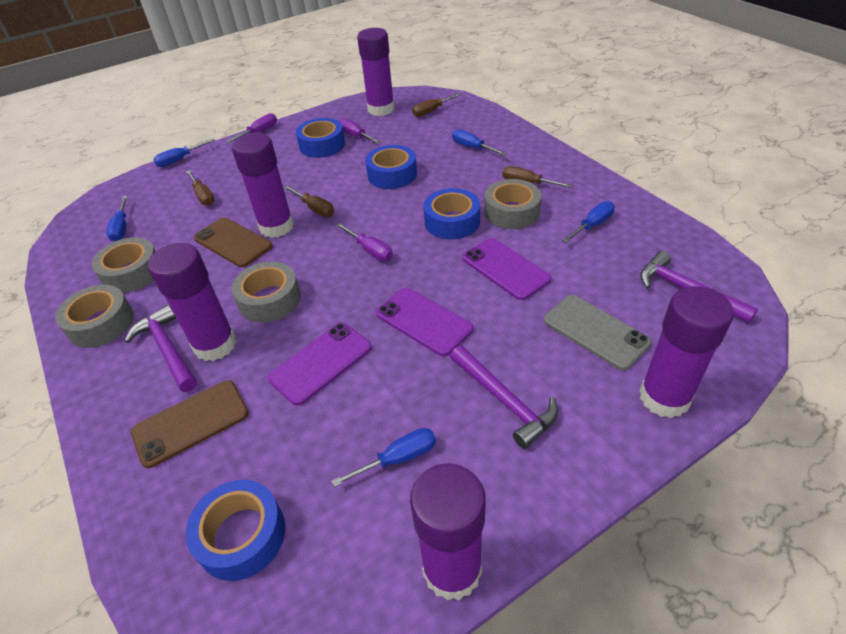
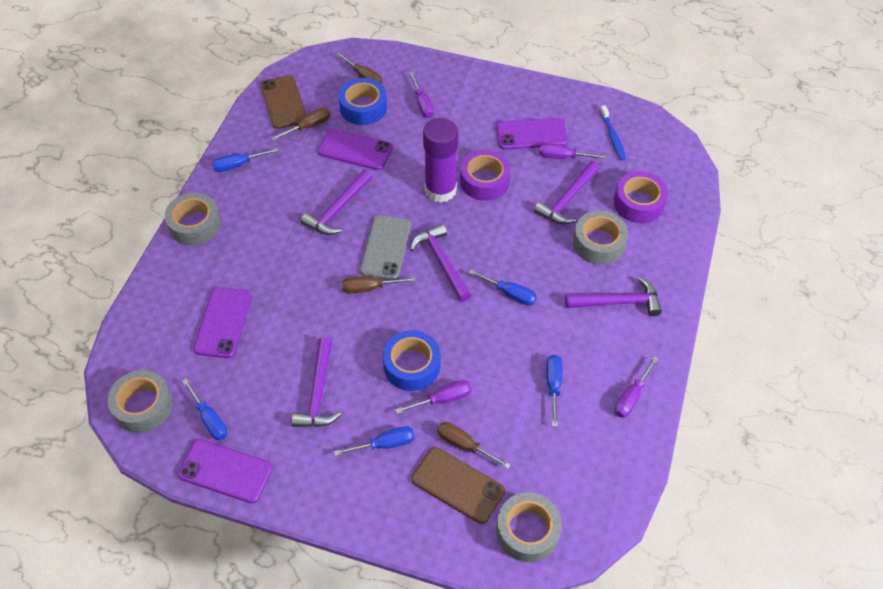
blue tape: 4 -> 2
blue toothbrush: 0 -> 1
purple glue stick: 5 -> 1
purple hammer: 3 -> 5
purple phone: 3 -> 4
purple screwdriver: 3 -> 4
purple tape: 0 -> 2

